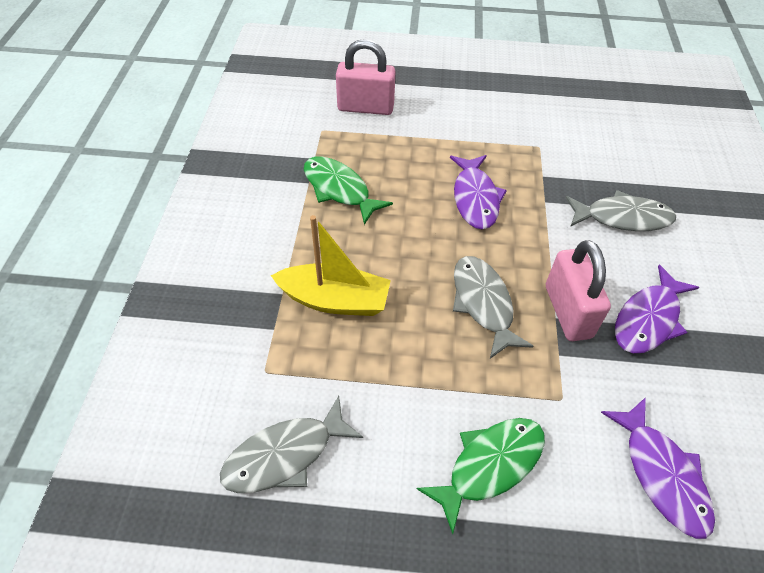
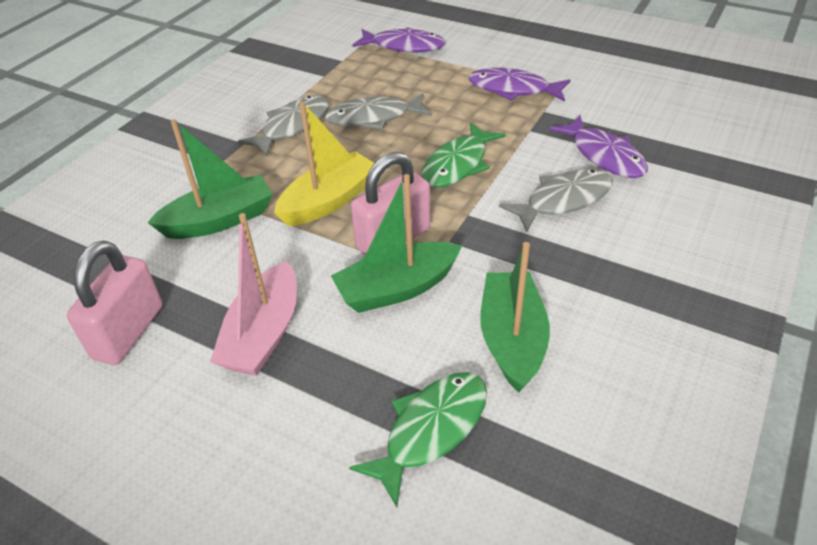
green boat: 0 -> 3
pink boat: 0 -> 1

